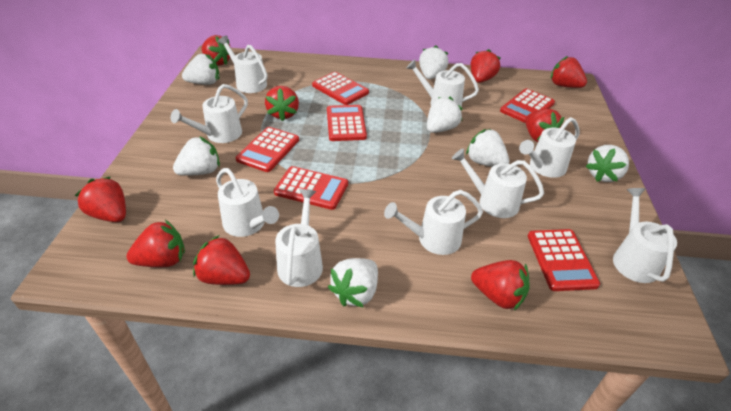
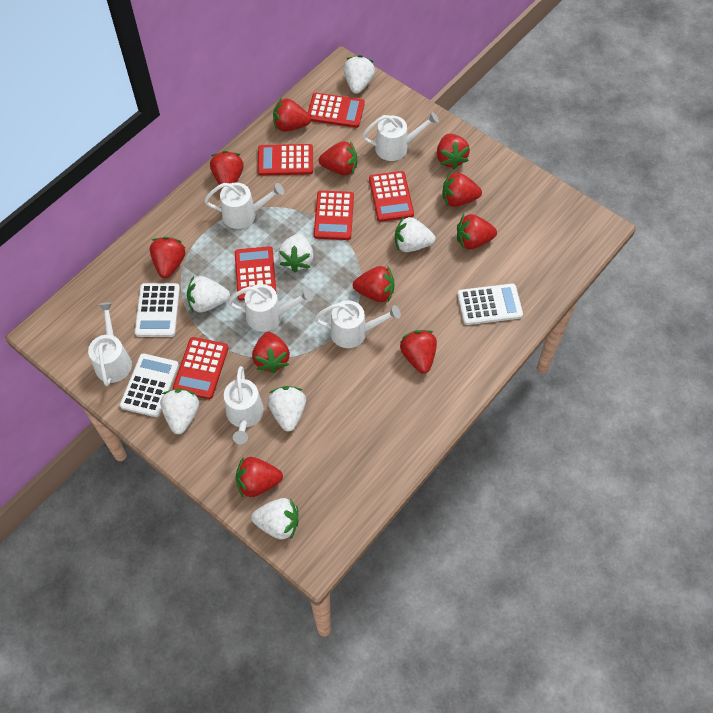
red strawberry: 9 -> 11
white calculator: 0 -> 3
white watering can: 9 -> 6

